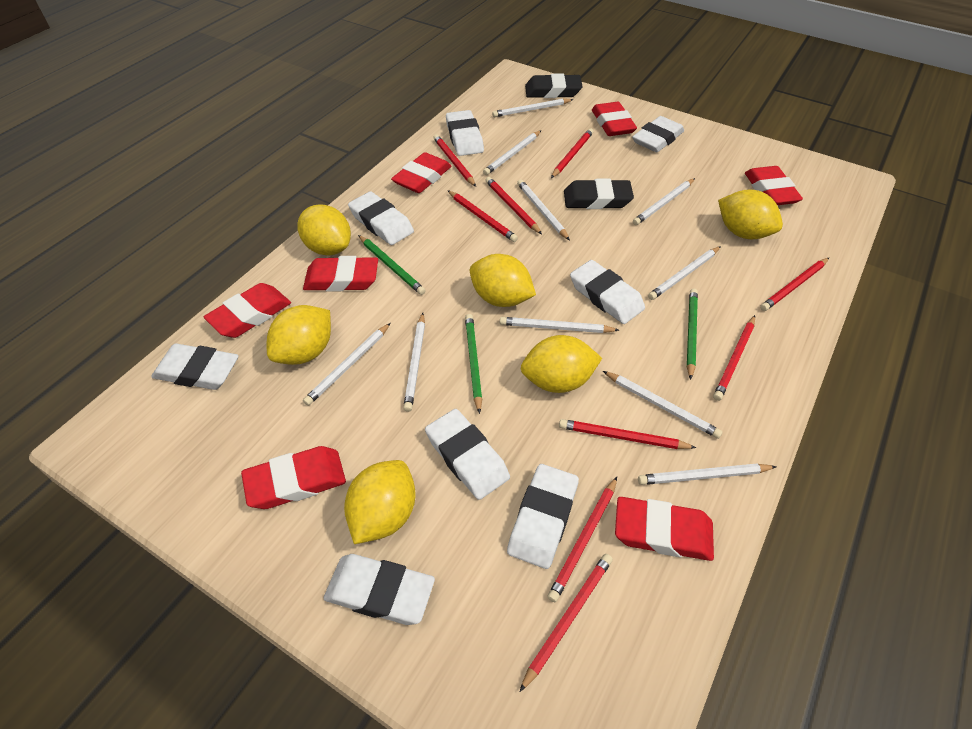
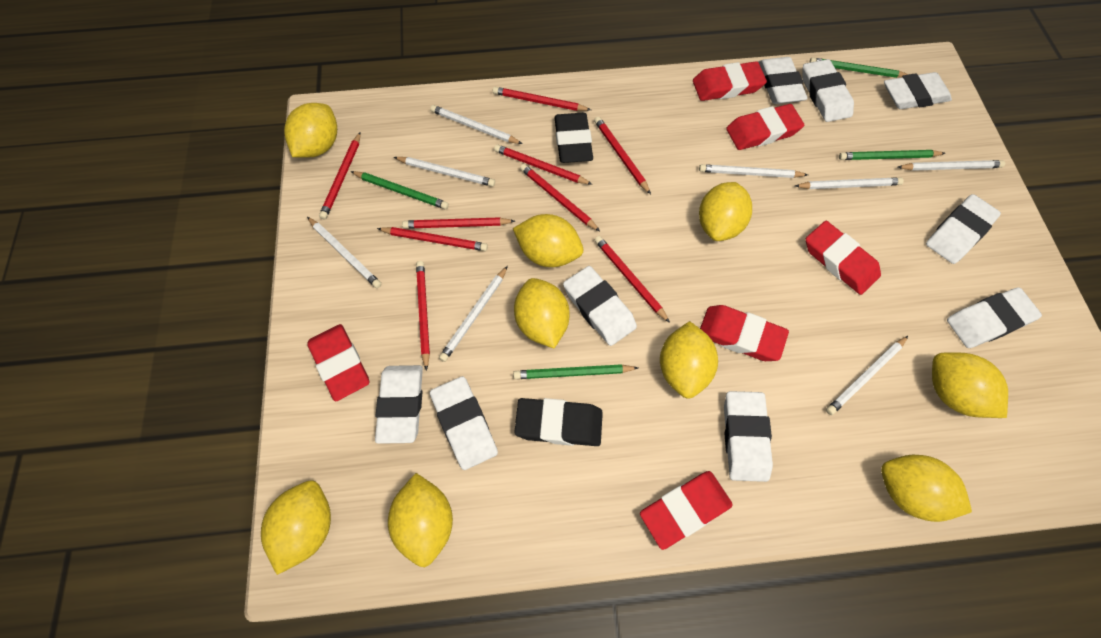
green pencil: 3 -> 4
red eraser: 7 -> 6
white eraser: 8 -> 9
white pencil: 10 -> 8
yellow lemon: 6 -> 9

